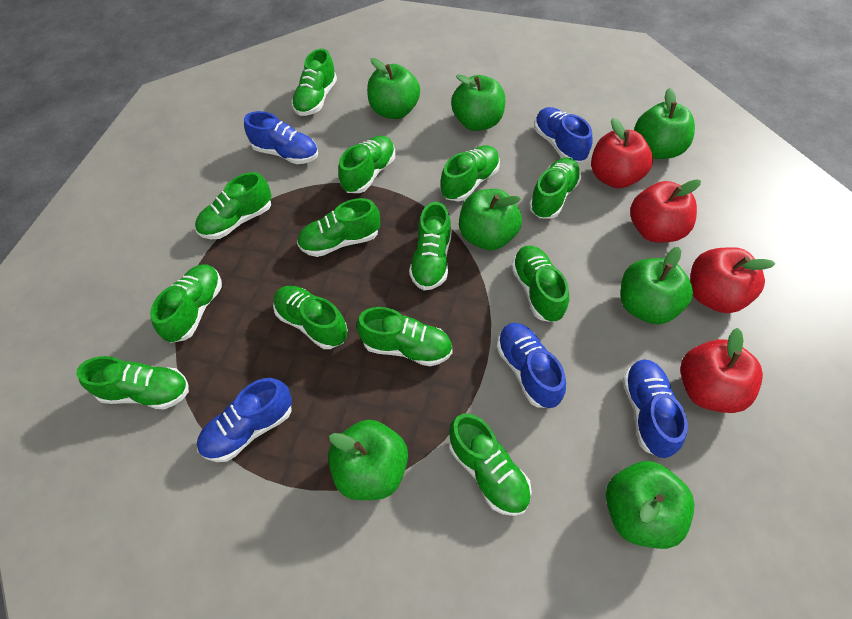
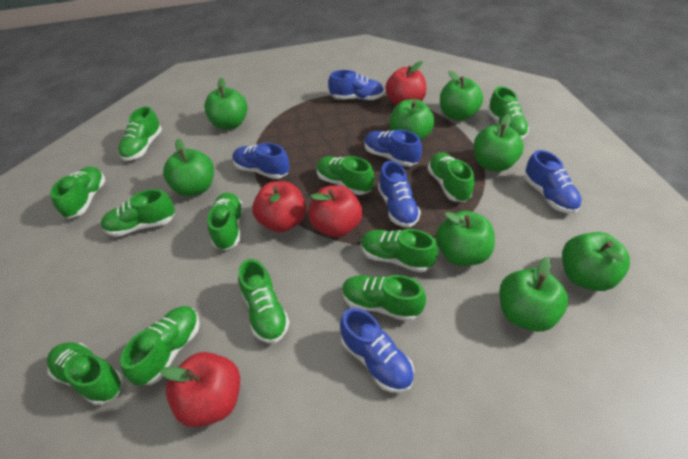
blue shoe: 5 -> 6
green apple: 7 -> 8
green shoe: 13 -> 12

